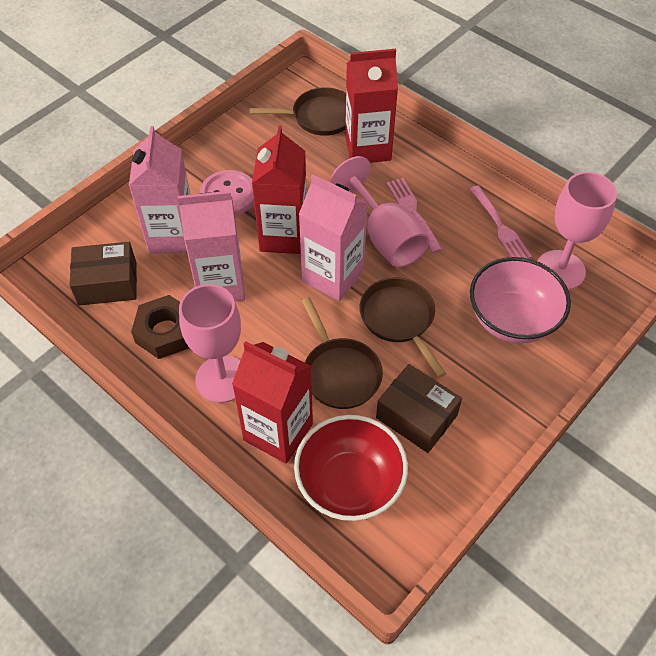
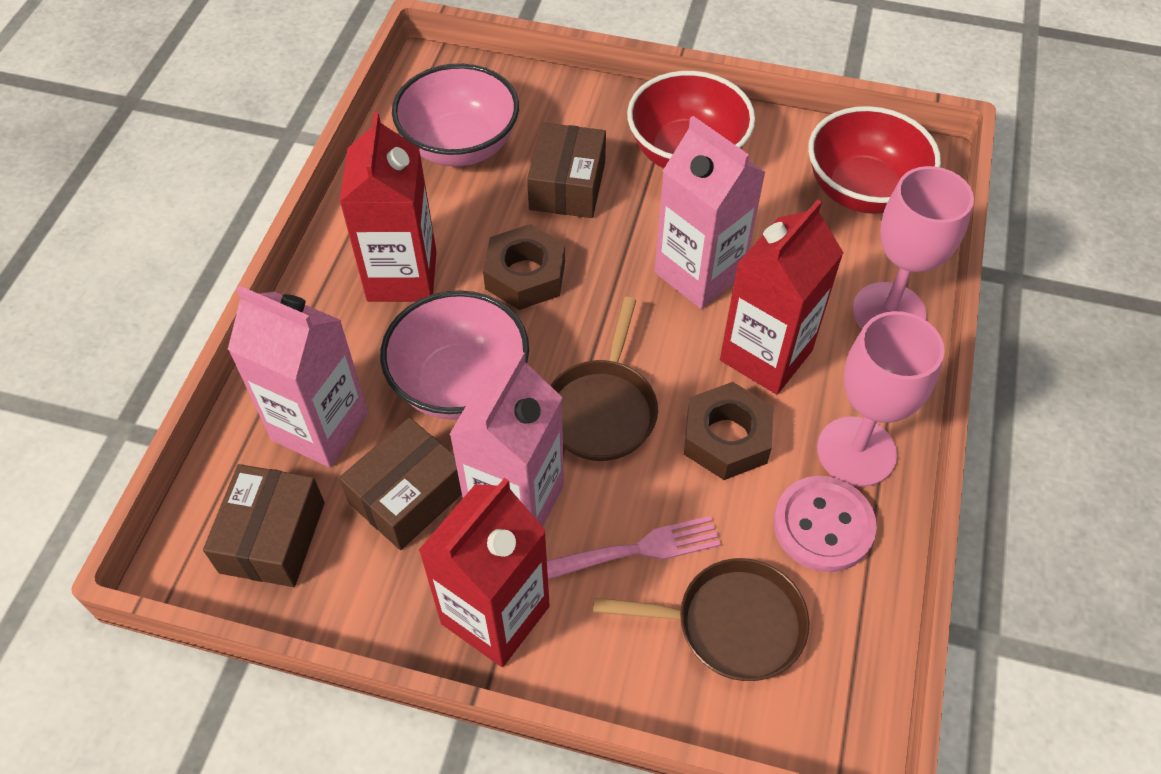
brown box: 2 -> 3
brown nut: 1 -> 2
brown pan: 3 -> 2
pink bowl: 1 -> 2
pink fork: 2 -> 1
pink goblet: 3 -> 2
red bowl: 1 -> 2

